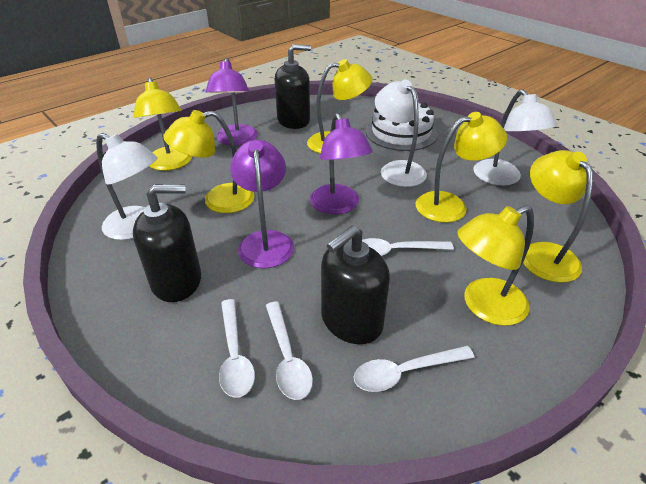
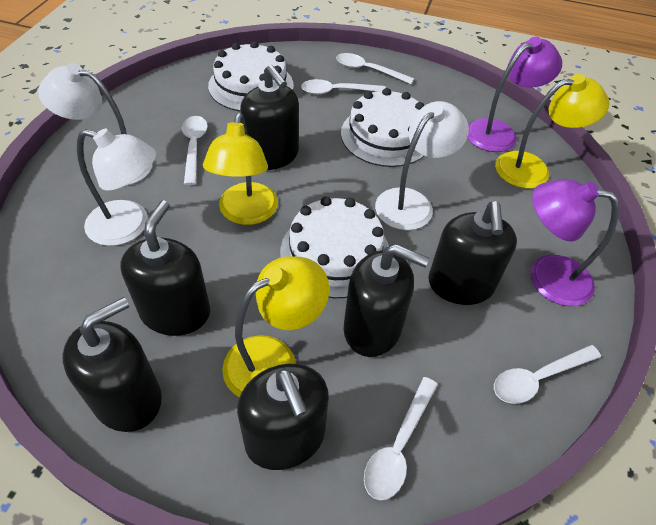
black soap dispenser: 3 -> 6
purple lamp: 3 -> 2
white cake: 1 -> 3
white spoon: 4 -> 5
yellow lamp: 6 -> 3

